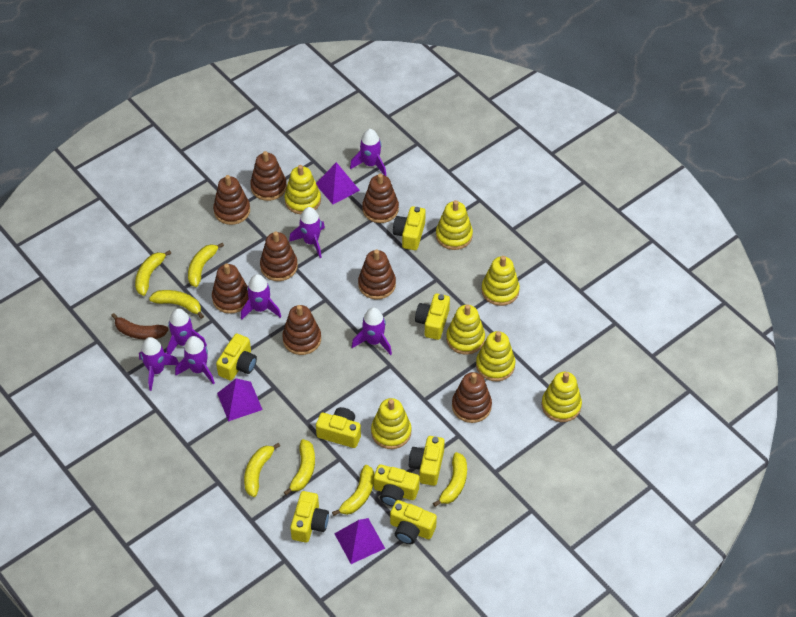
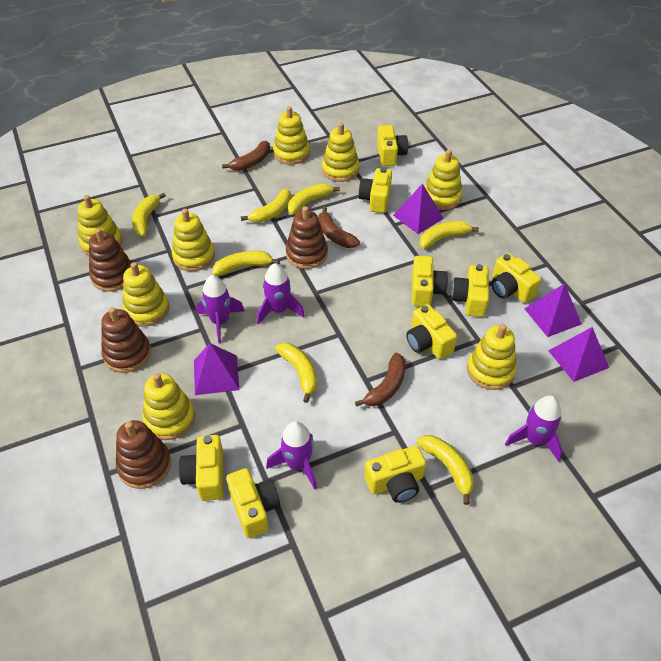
brown banana: 1 -> 3
brown stacking toy: 8 -> 4
purple pyramid: 3 -> 4
purple rocket: 7 -> 4
yellow camera: 8 -> 9
yellow stacking toy: 7 -> 8

